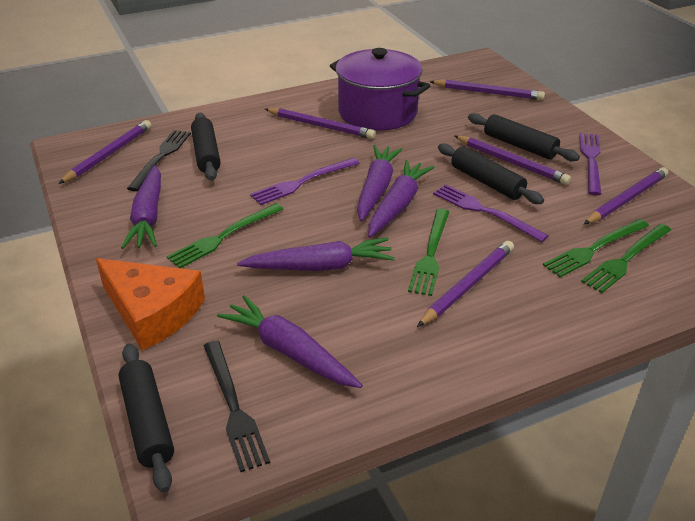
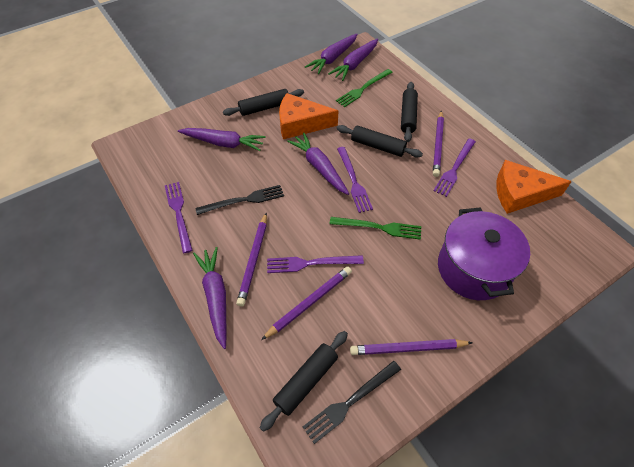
green fork: 4 -> 2
orange cheese: 1 -> 2
purple fork: 3 -> 4
purple pencil: 6 -> 4

